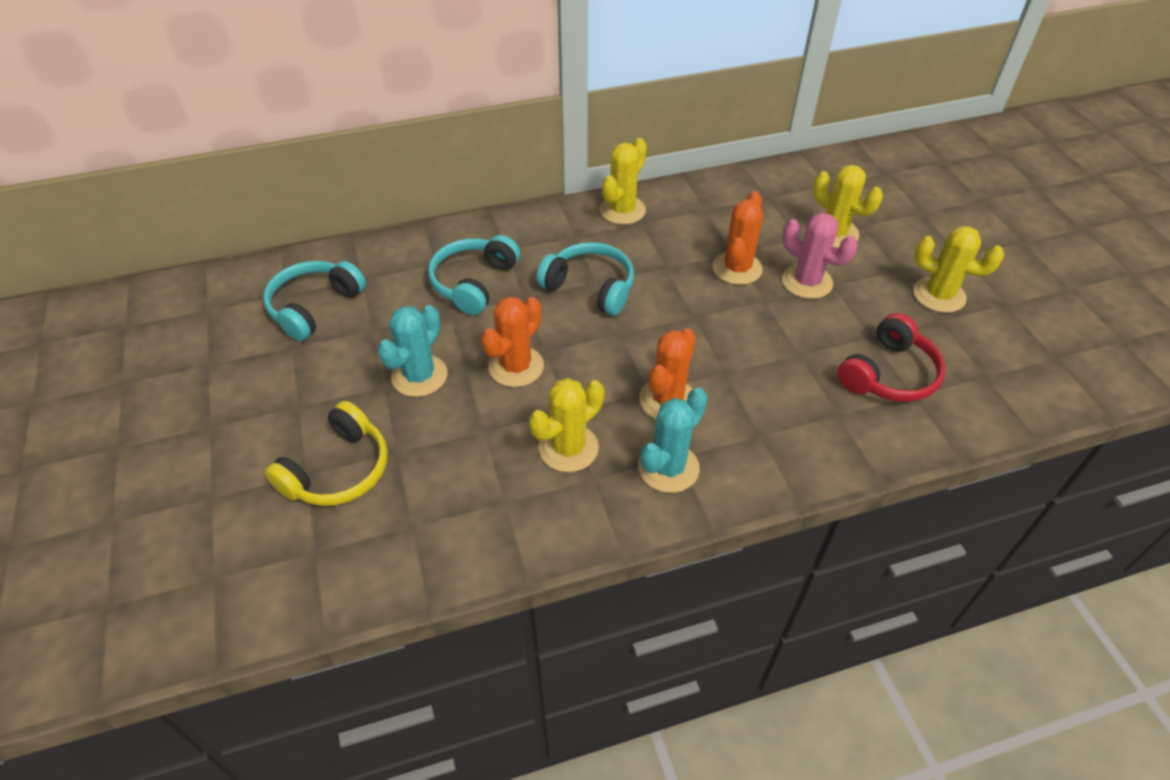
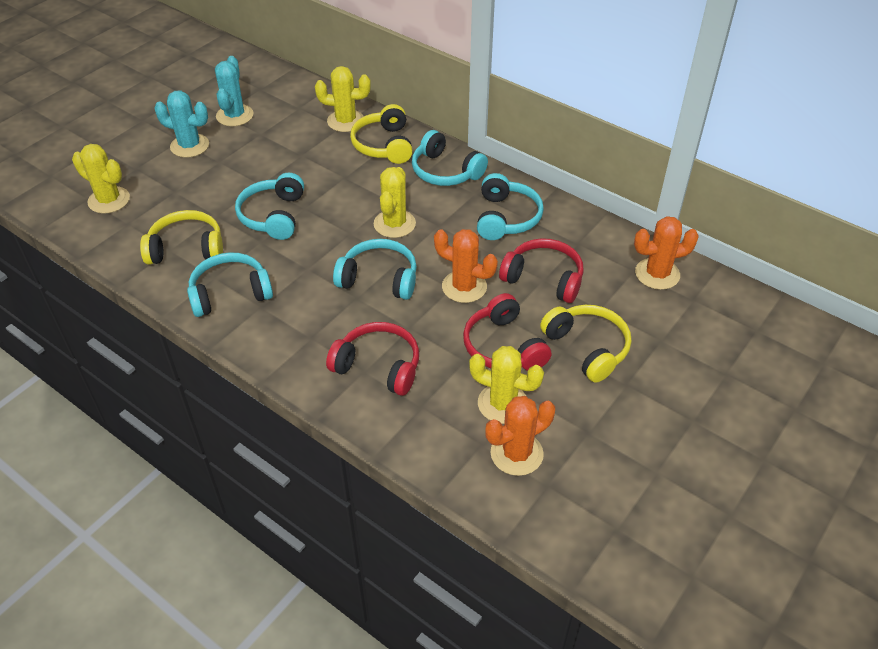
pink cactus: 1 -> 0
red headphones: 1 -> 3
turquoise headphones: 3 -> 5
yellow headphones: 1 -> 3

